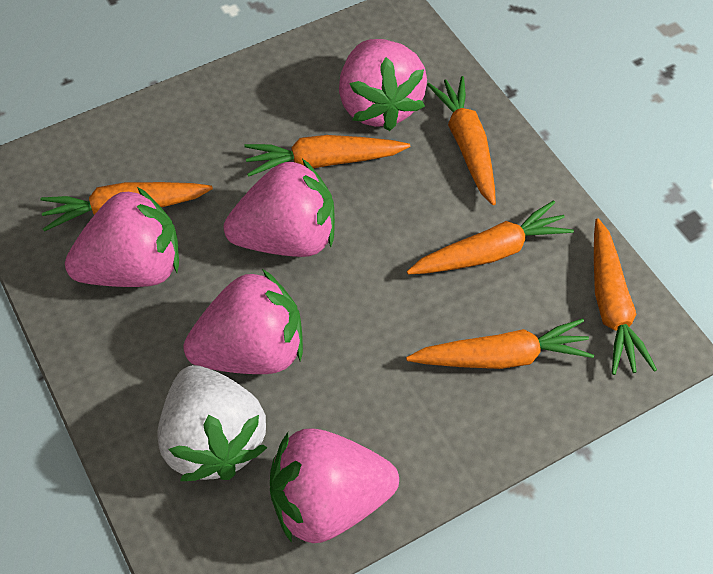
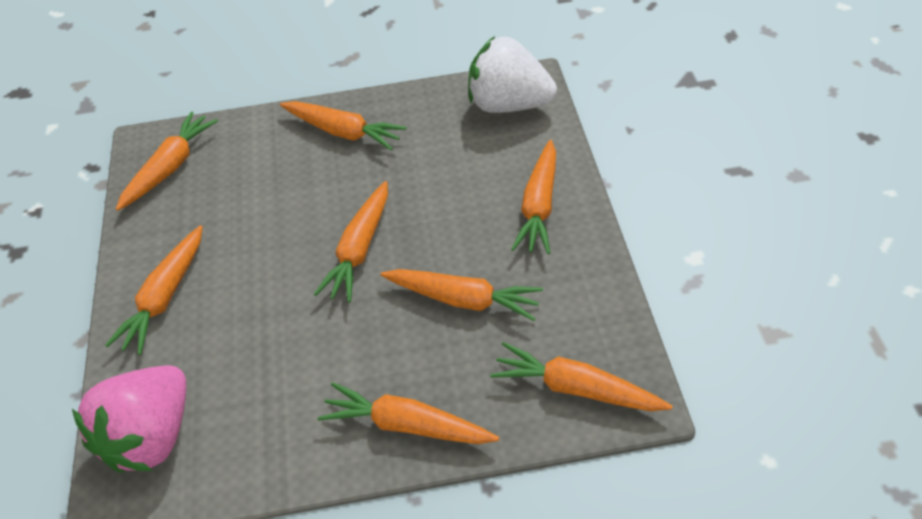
orange carrot: 6 -> 8
pink strawberry: 5 -> 1

